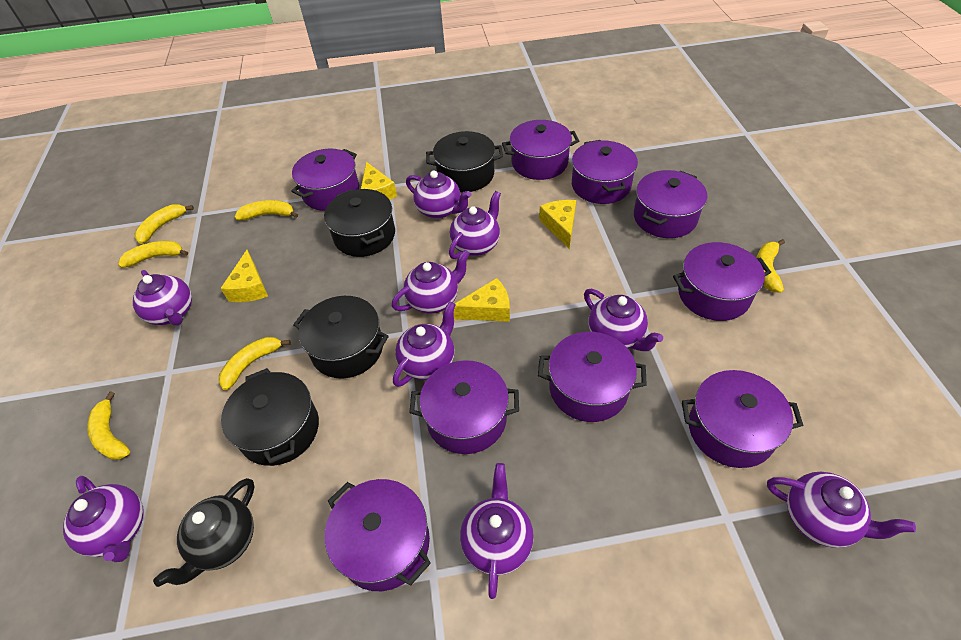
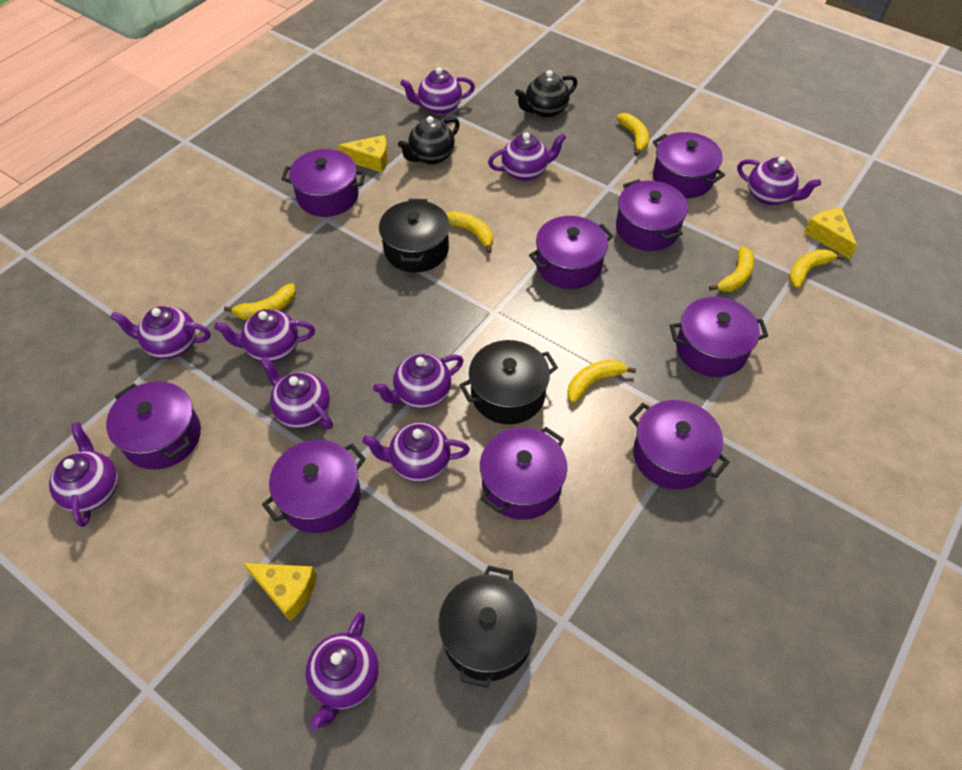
black pot: 4 -> 3
black teapot: 1 -> 2
purple teapot: 9 -> 10
yellow cheese: 4 -> 3

